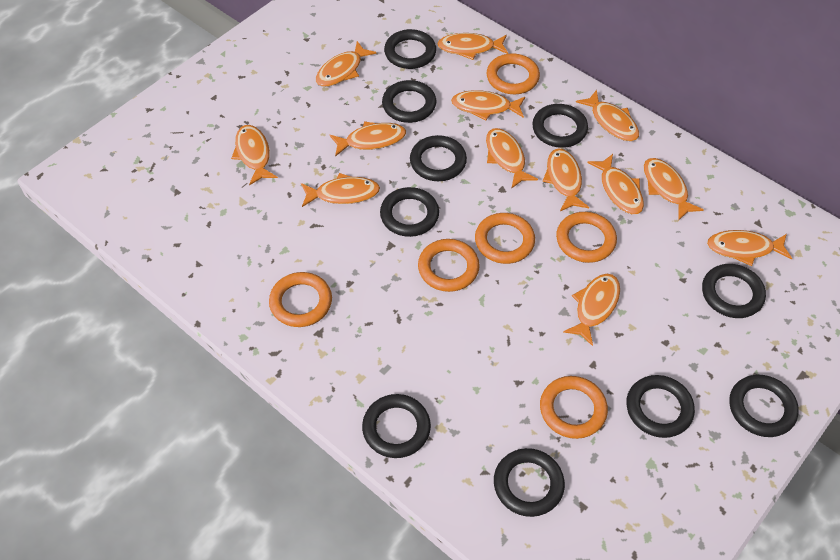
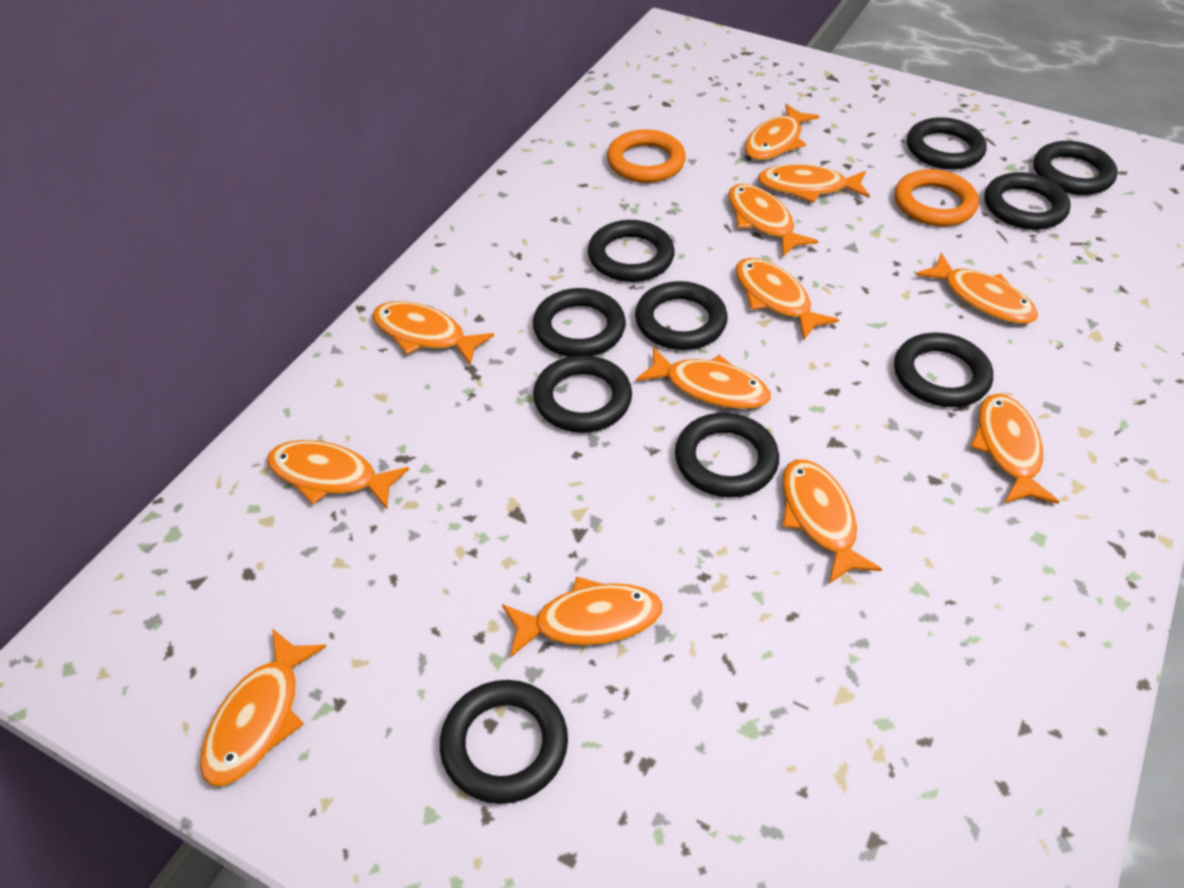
orange fish: 13 -> 12
orange ring: 6 -> 2

